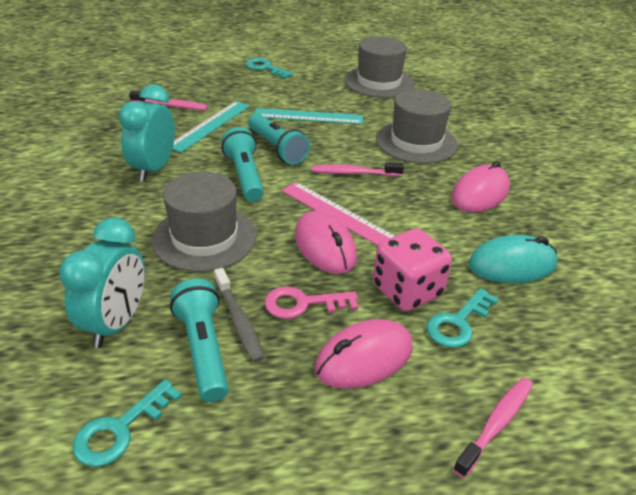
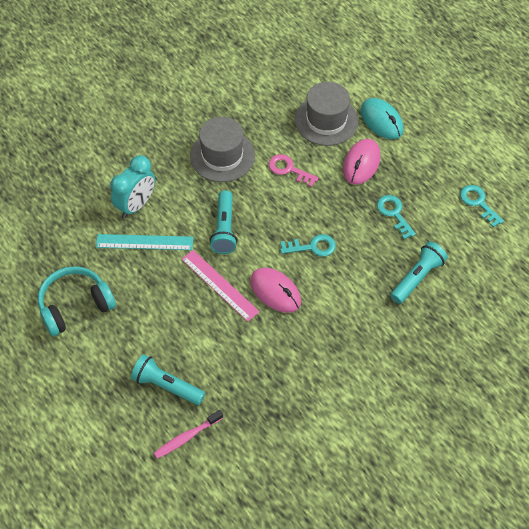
grey hat: 3 -> 2
grey toothbrush: 1 -> 0
pink dice: 1 -> 0
pink mouse: 3 -> 2
pink toothbrush: 3 -> 1
turquoise clock: 2 -> 1
turquoise headphones: 0 -> 1
turquoise ruler: 2 -> 1

